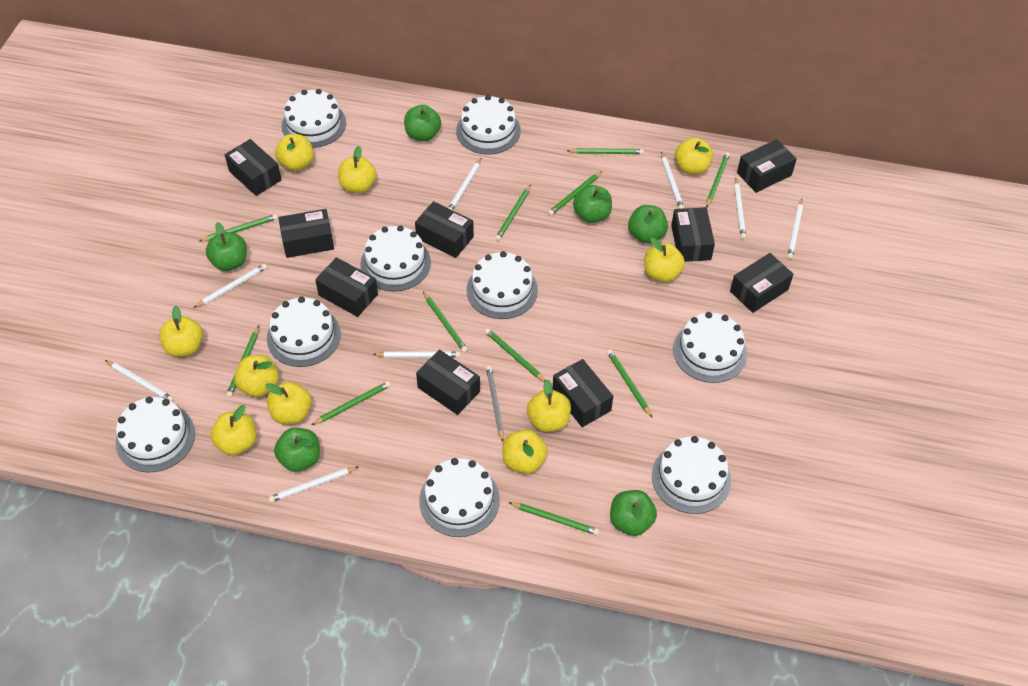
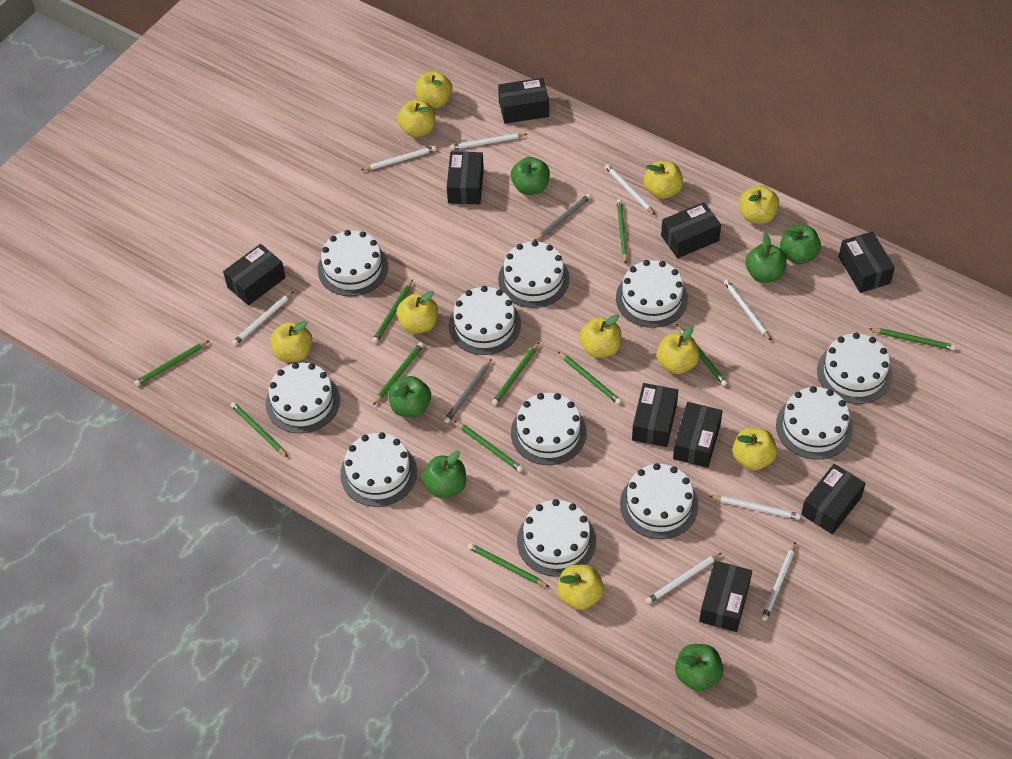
grey pencil: 1 -> 2
white cake: 9 -> 11

